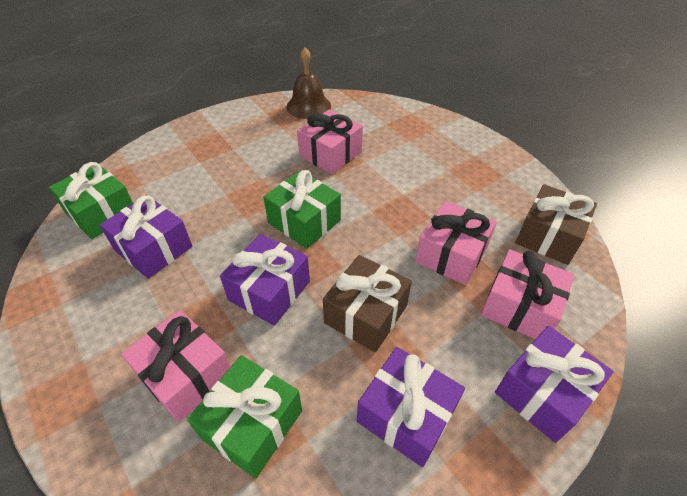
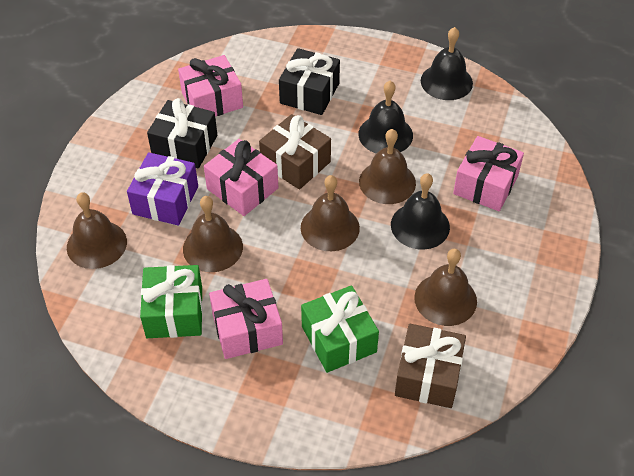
black bell: 0 -> 3
black gift: 0 -> 2
brown bell: 1 -> 5
green gift: 3 -> 2
purple gift: 4 -> 1

